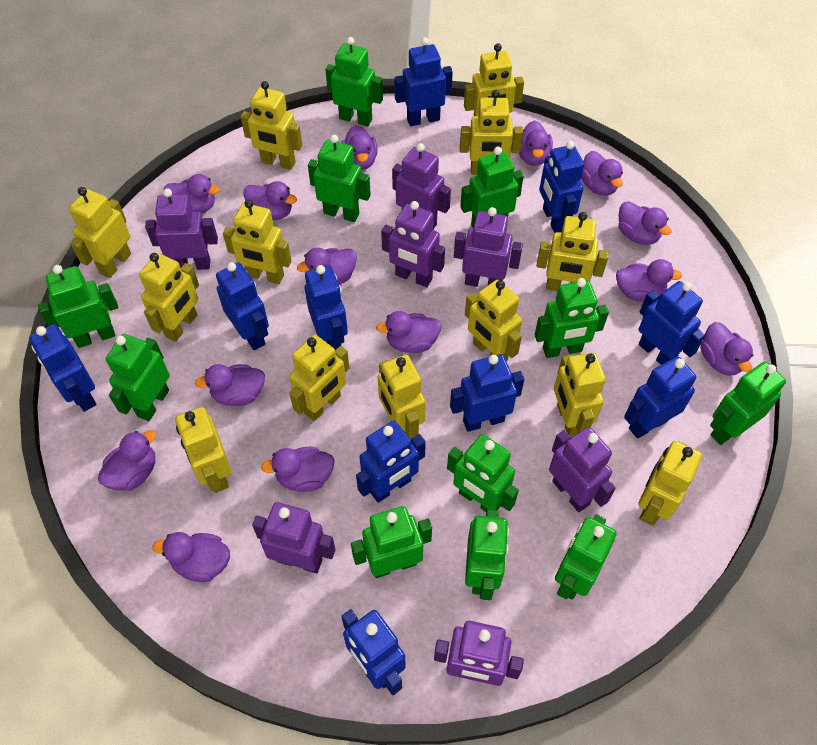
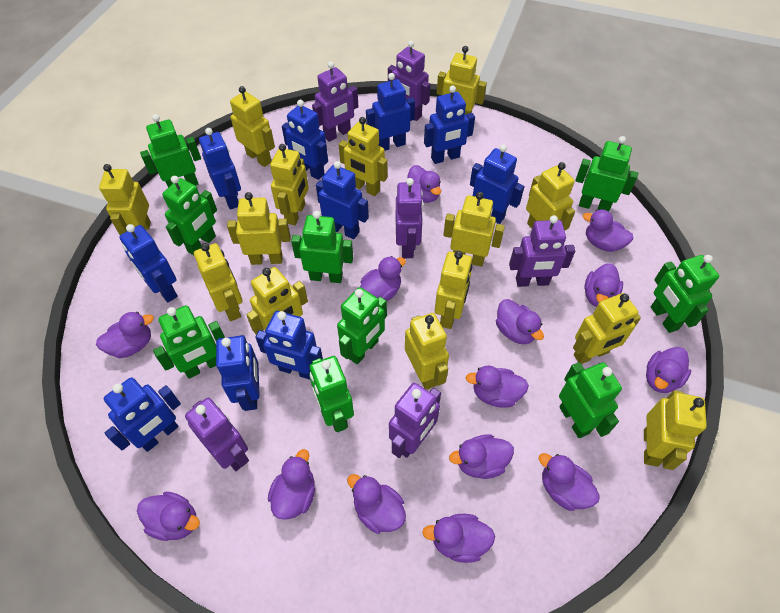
green robot: 11 -> 9
purple robot: 7 -> 6
yellow robot: 13 -> 14

